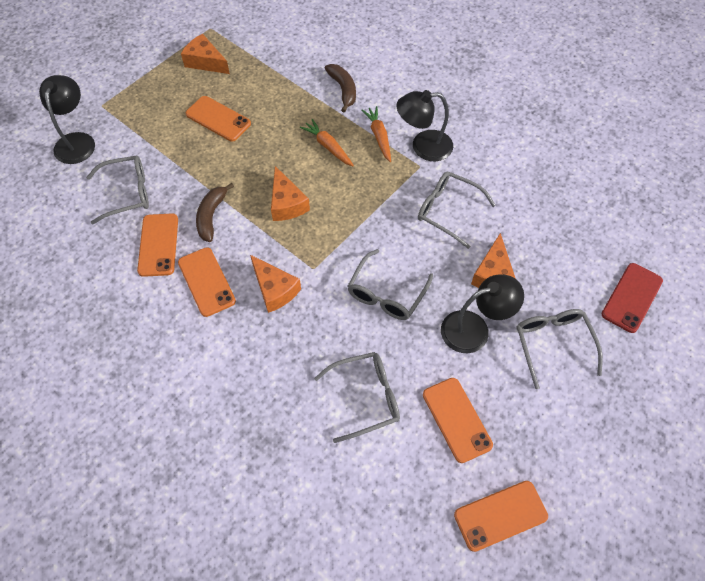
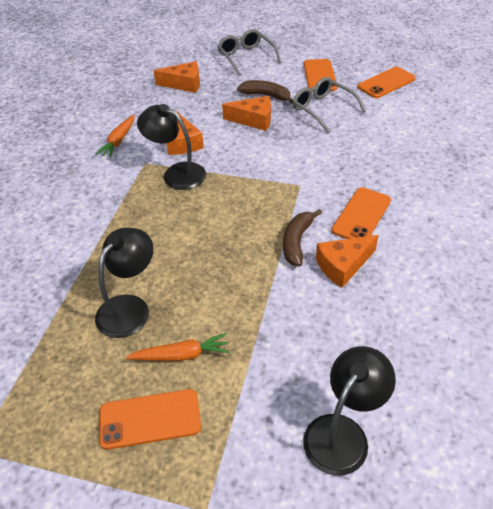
grey glasses: 5 -> 2
orange phone: 5 -> 4
red phone: 1 -> 0

